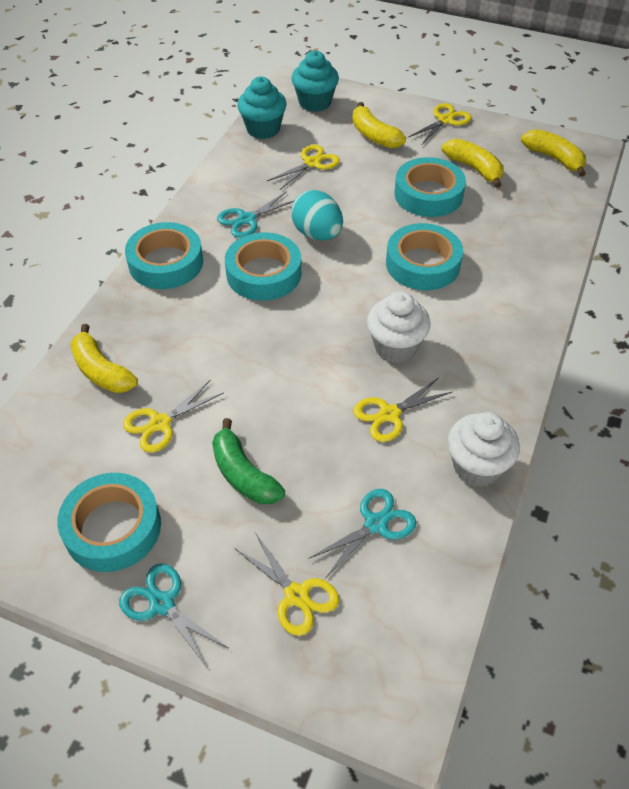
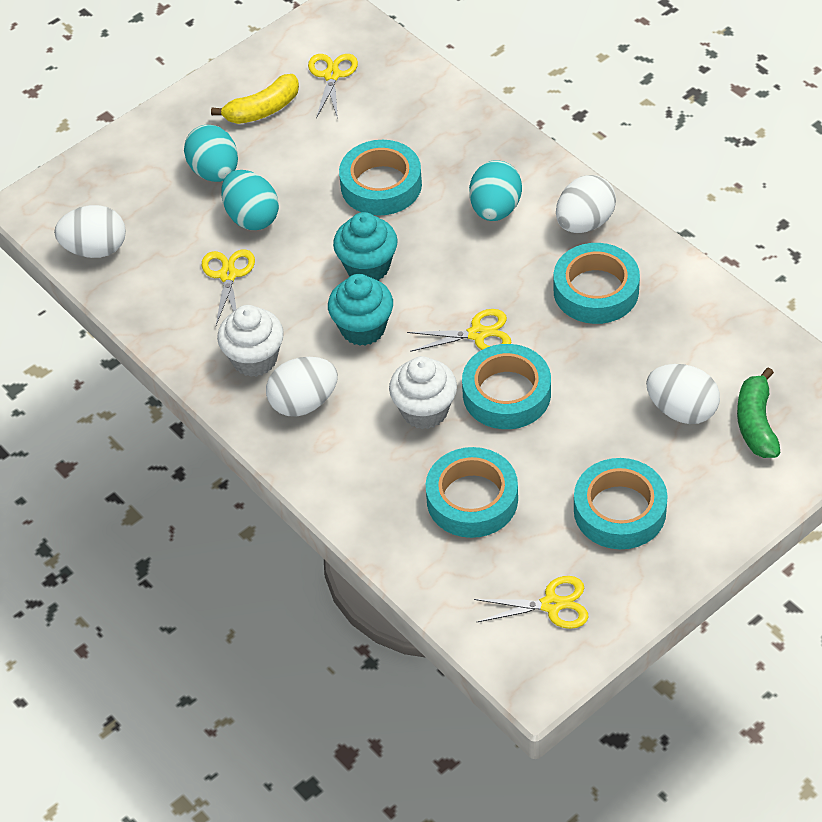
turquoise egg: 1 -> 3
turquoise scissors: 3 -> 0
white egg: 0 -> 4
yellow banana: 4 -> 1
yellow scissors: 5 -> 4

